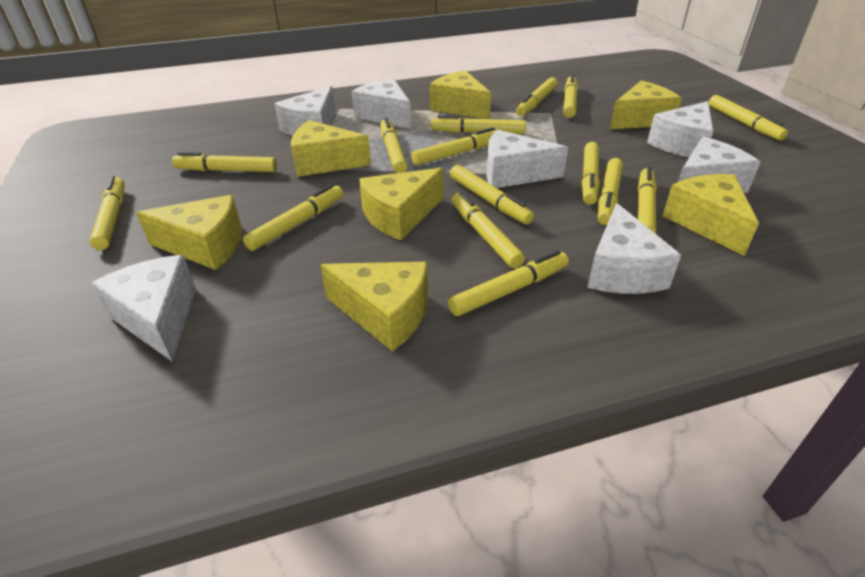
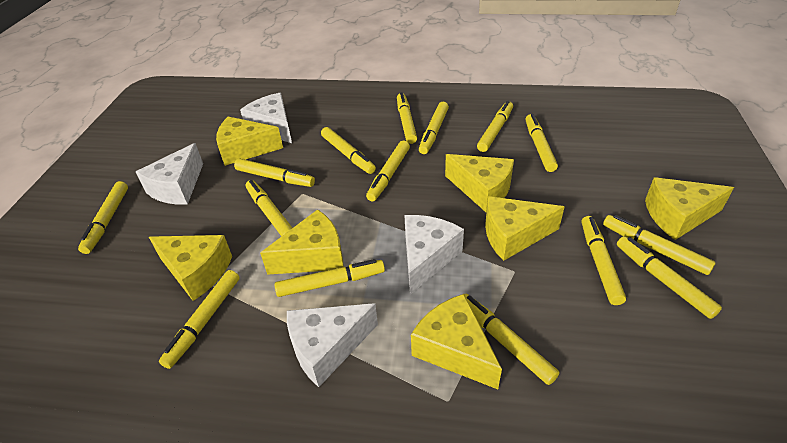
white cheese: 7 -> 4

